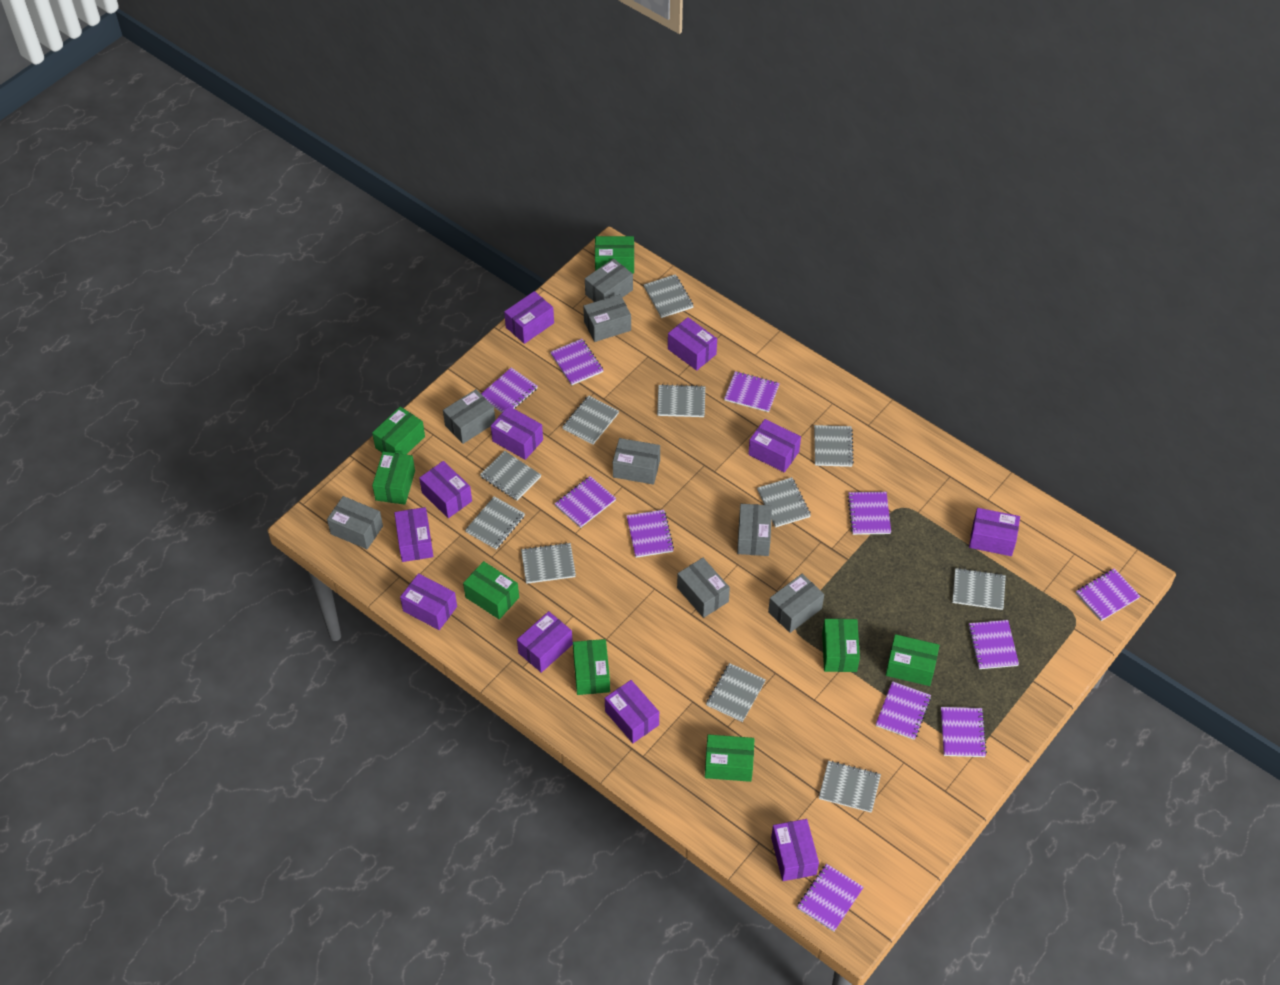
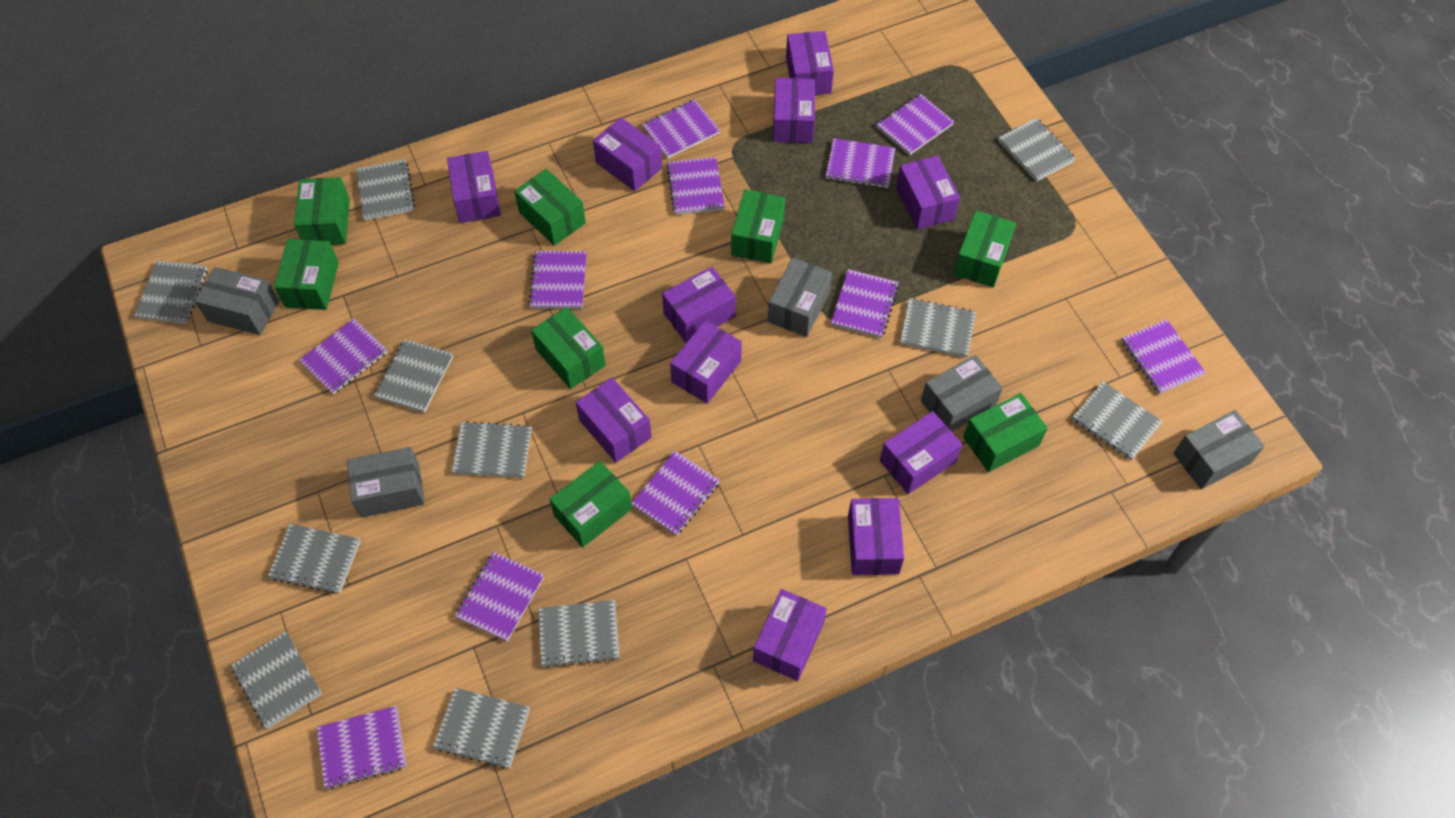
grey box: 8 -> 5

